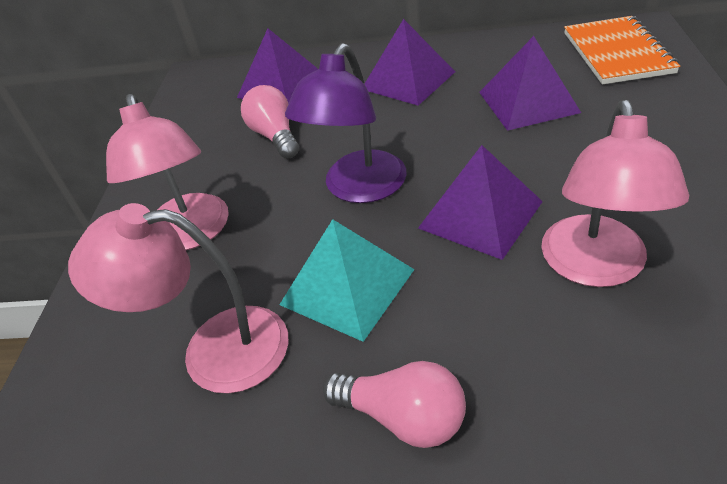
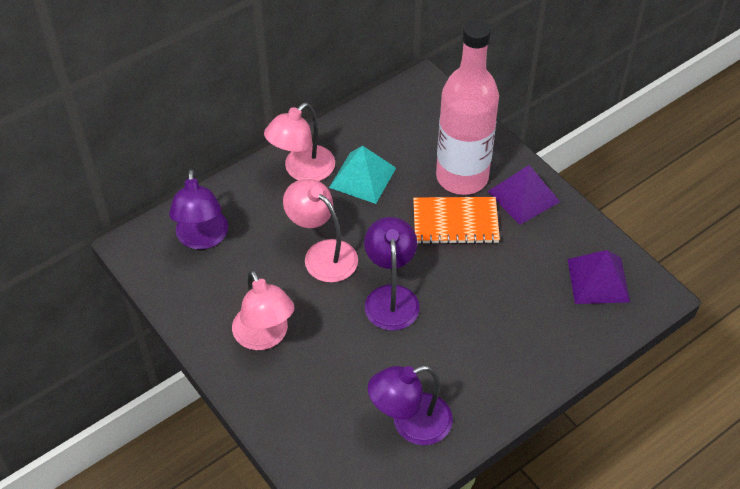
pink bottle: 0 -> 1
pink light bulb: 2 -> 0
purple lamp: 1 -> 3
purple pyramid: 4 -> 2

